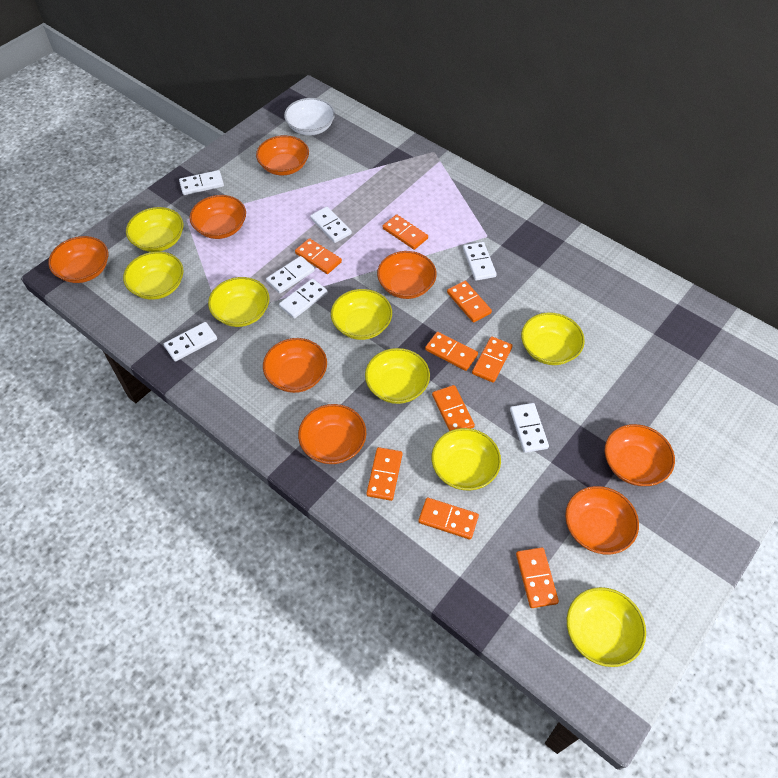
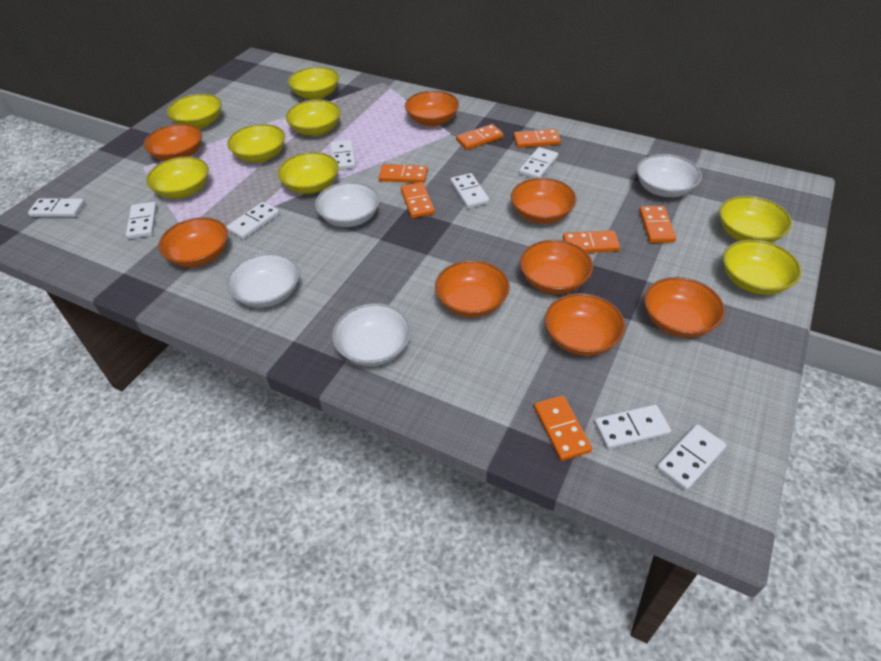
orange domino: 9 -> 7
white bowl: 1 -> 4
white domino: 7 -> 8

